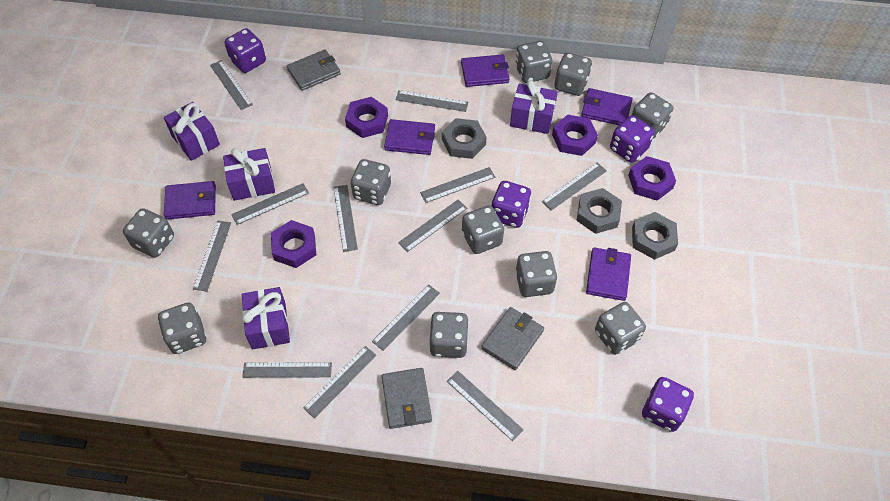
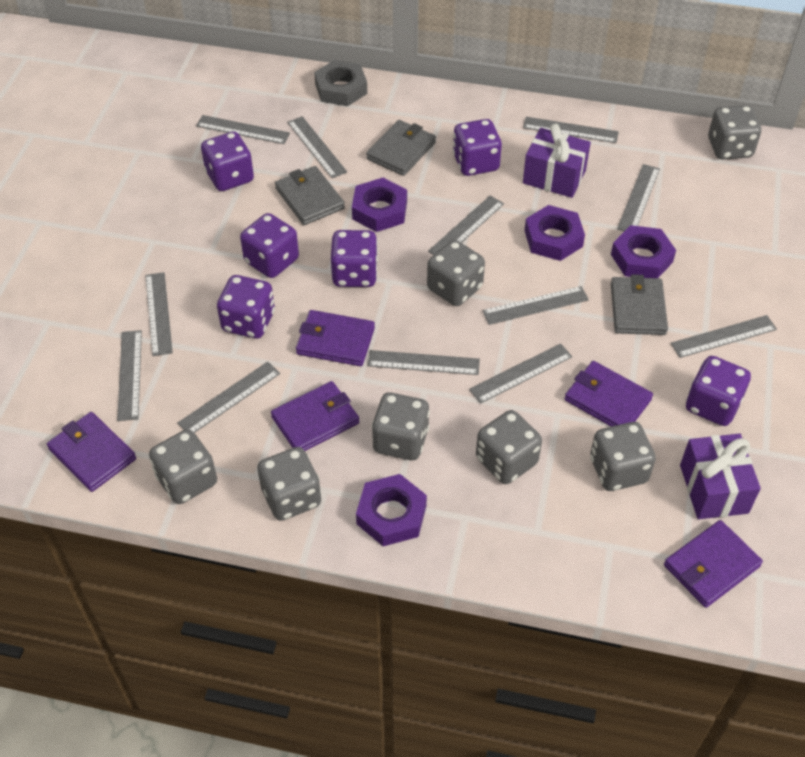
grey dice: 10 -> 7
grey nut: 3 -> 1
purple dice: 4 -> 6
purple gift: 4 -> 2

